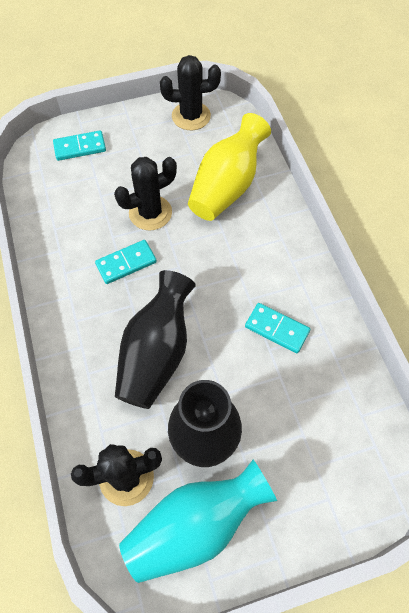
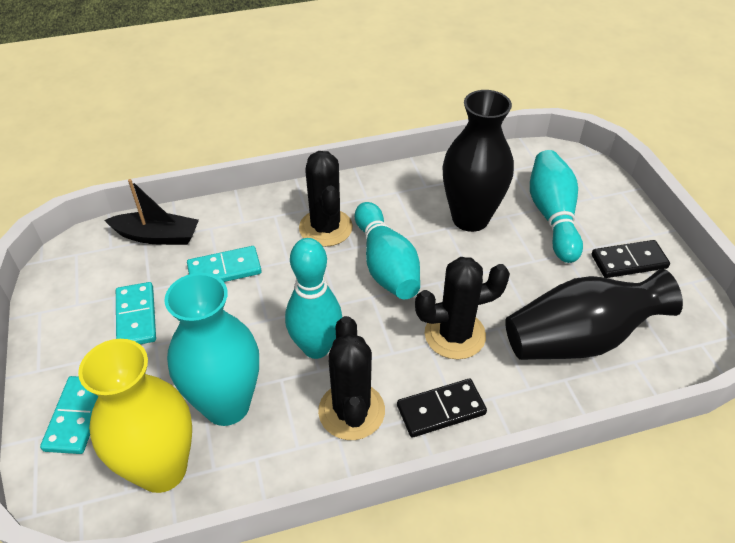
black boat: 0 -> 1
black domino: 0 -> 2
turquoise bowling pin: 0 -> 3

